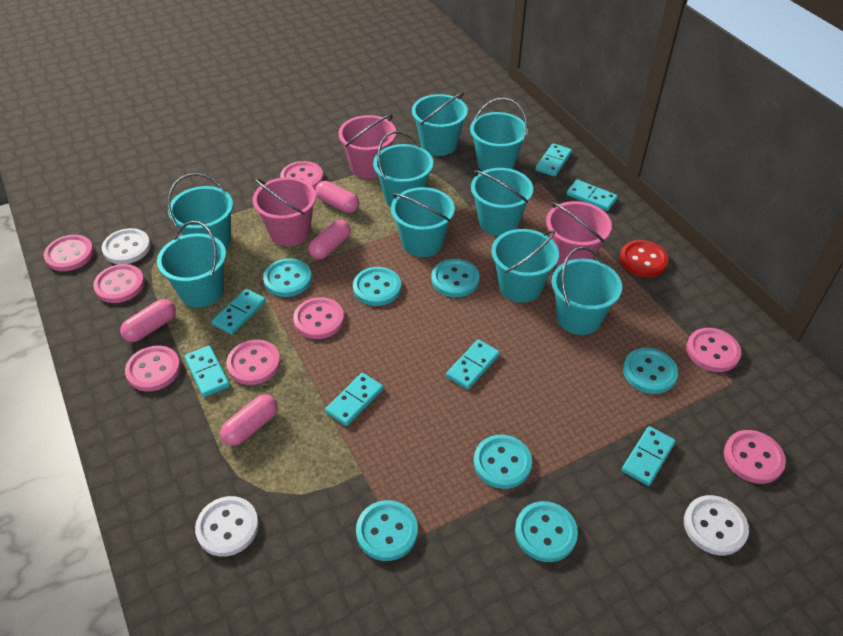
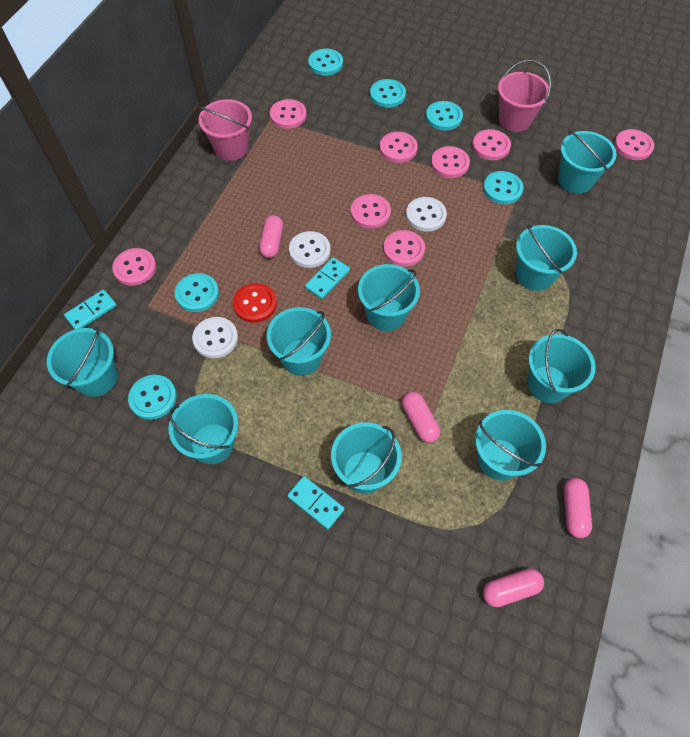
pink bucket: 3 -> 2
turquoise button: 7 -> 6
turquoise domino: 7 -> 3

